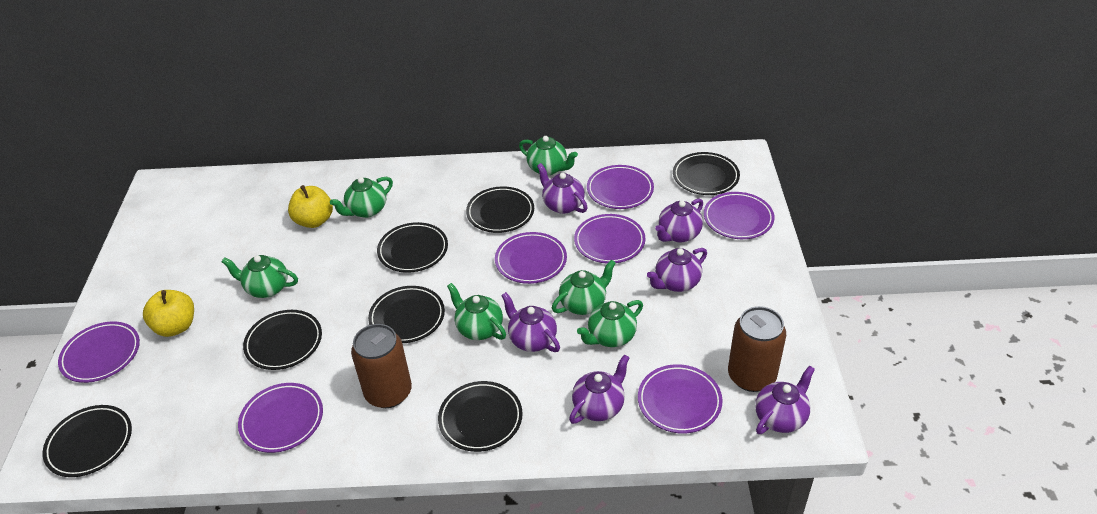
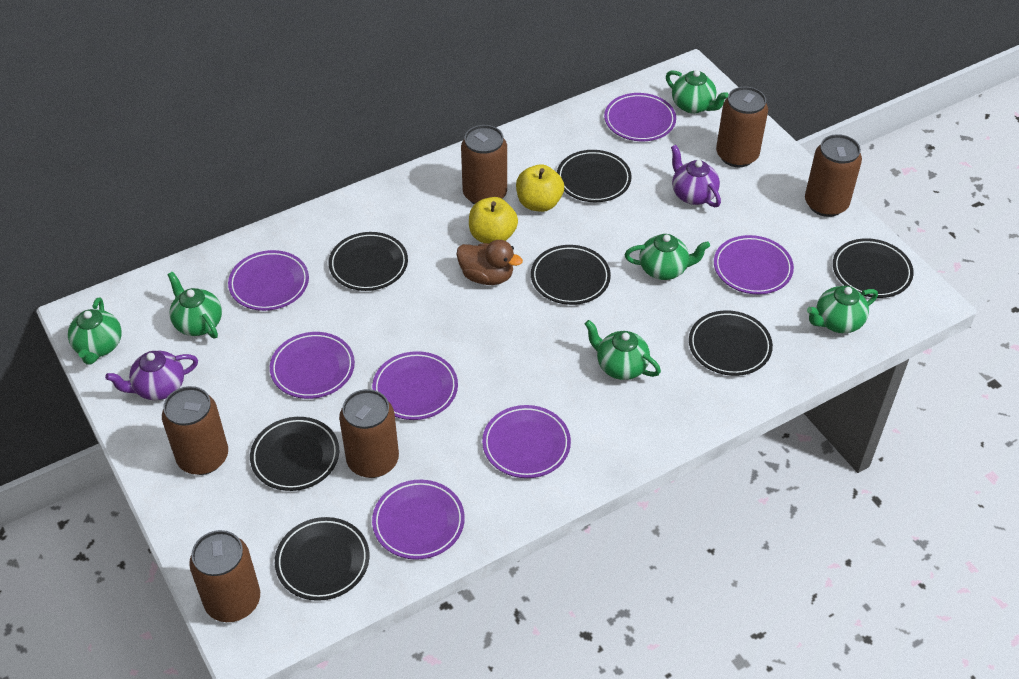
brown can: 2 -> 6
brown duck: 0 -> 1
purple teapot: 6 -> 2

